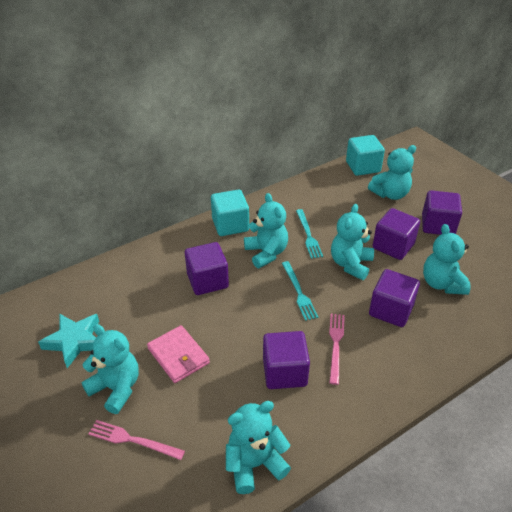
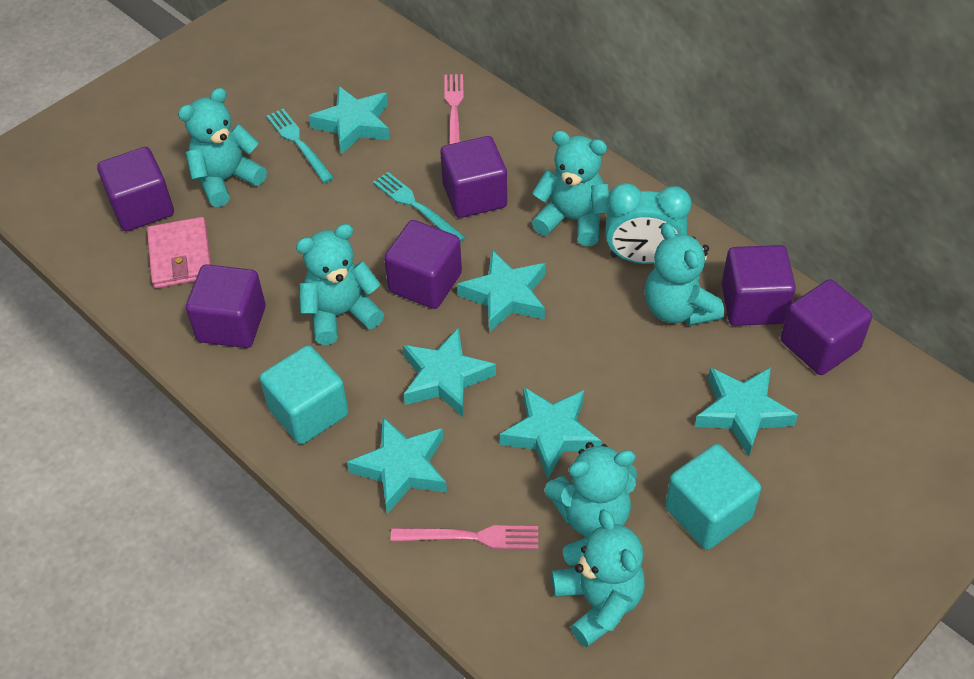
purple cube: 5 -> 6
turquoise clock: 0 -> 1
turquoise star: 1 -> 6

